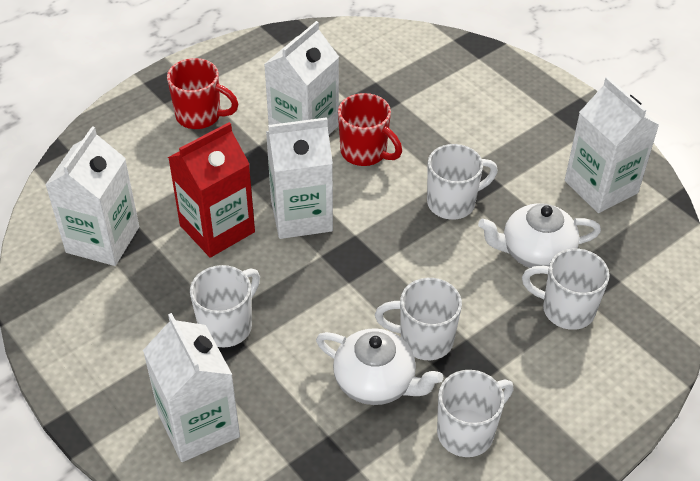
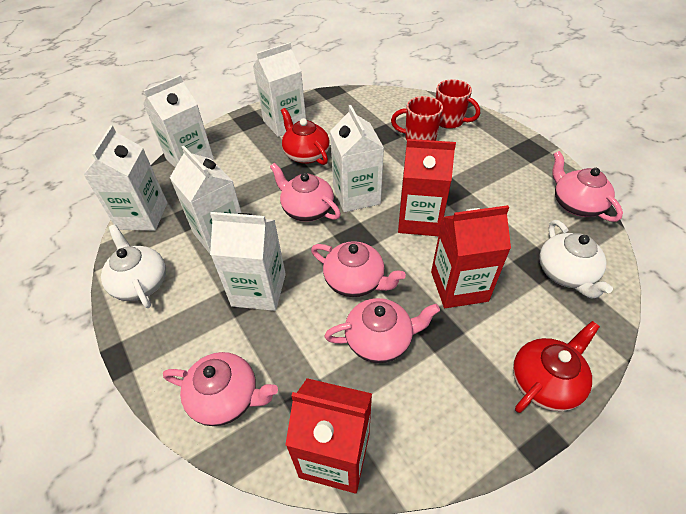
pink teapot: 0 -> 5
red carton: 1 -> 3
red teapot: 0 -> 2
white carton: 5 -> 6
white mug: 5 -> 0

